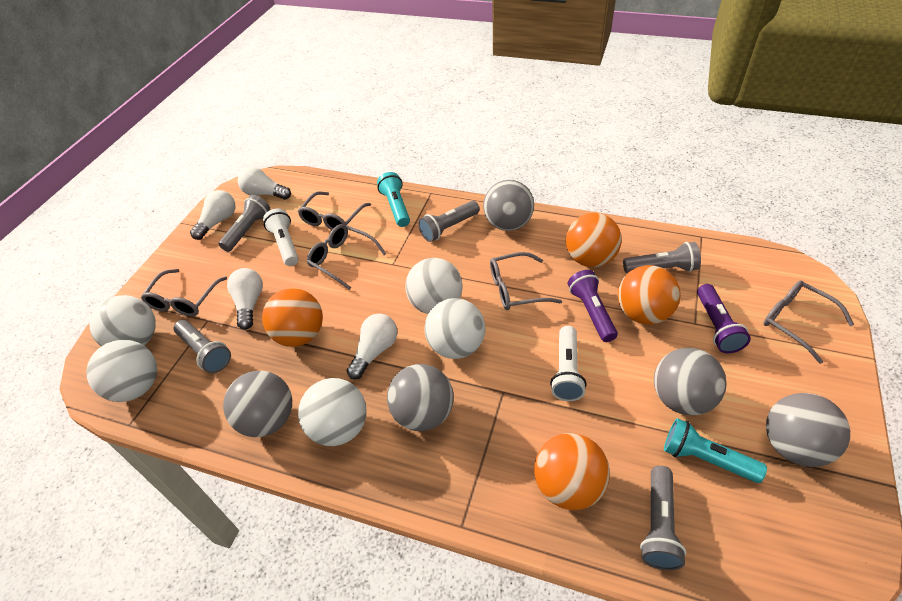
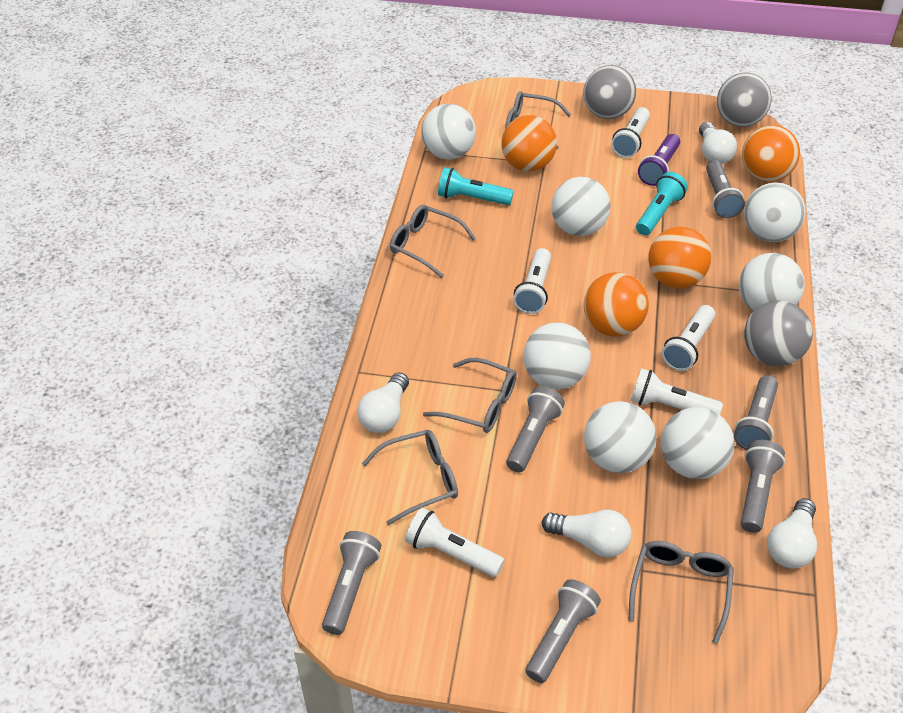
grey ball: 5 -> 3
grey flashlight: 5 -> 6
purple flashlight: 2 -> 1
white ball: 5 -> 7
white flashlight: 2 -> 5

